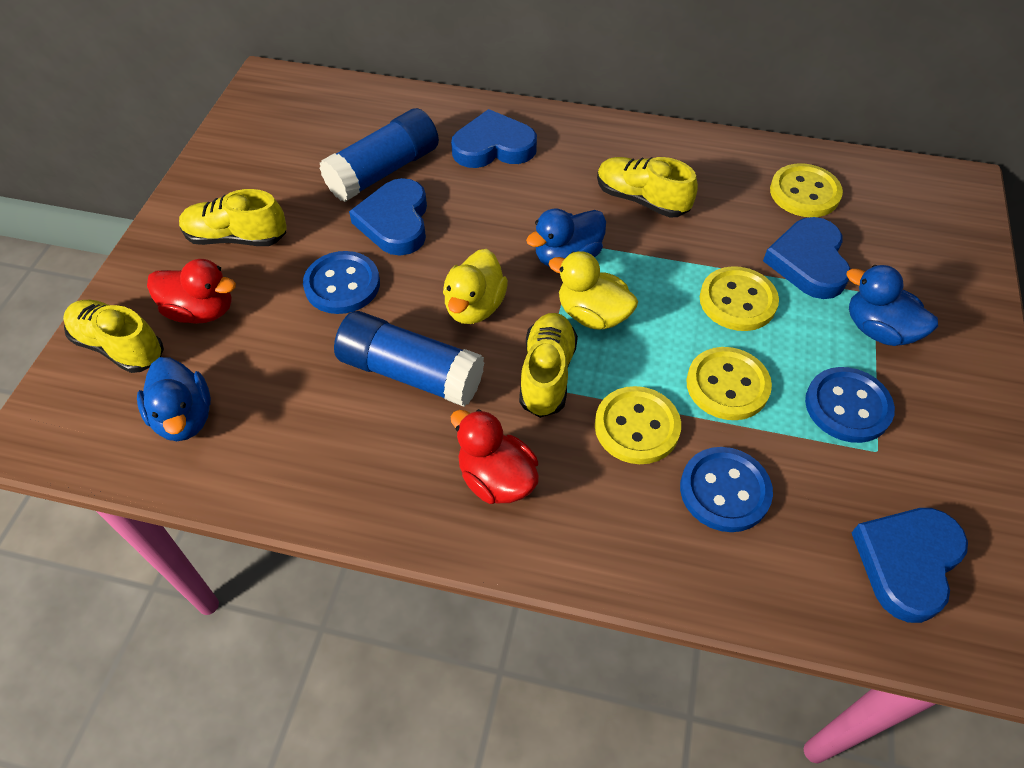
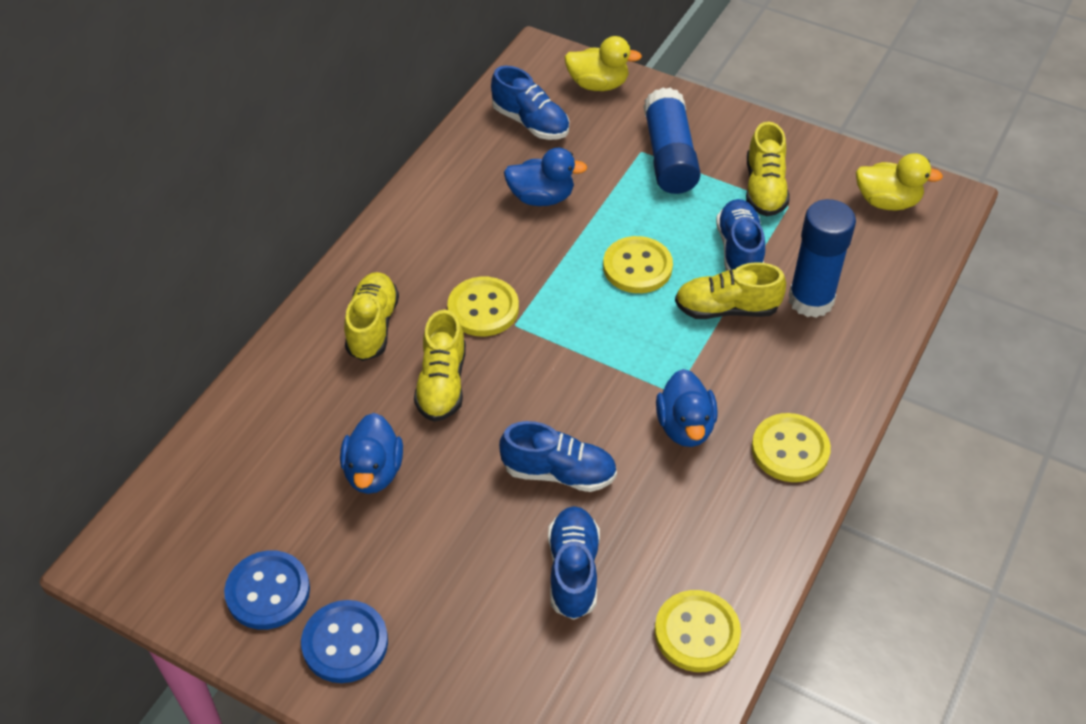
blue button: 3 -> 2
blue heart: 4 -> 0
blue shoe: 0 -> 4
red duck: 2 -> 0

